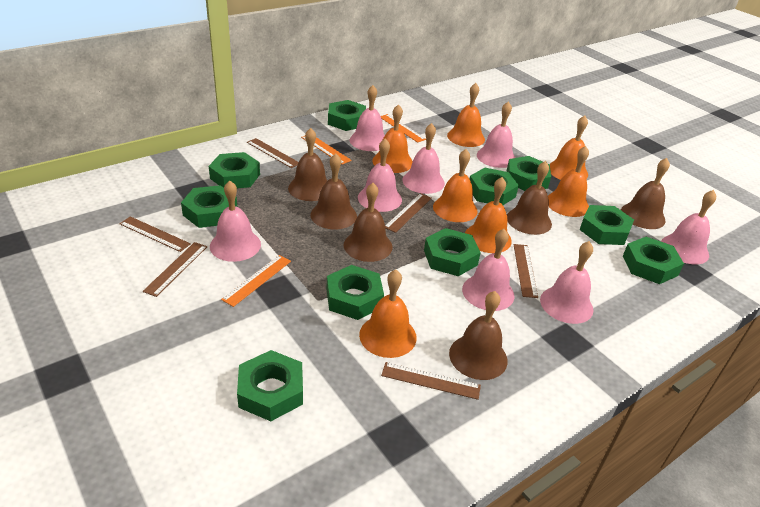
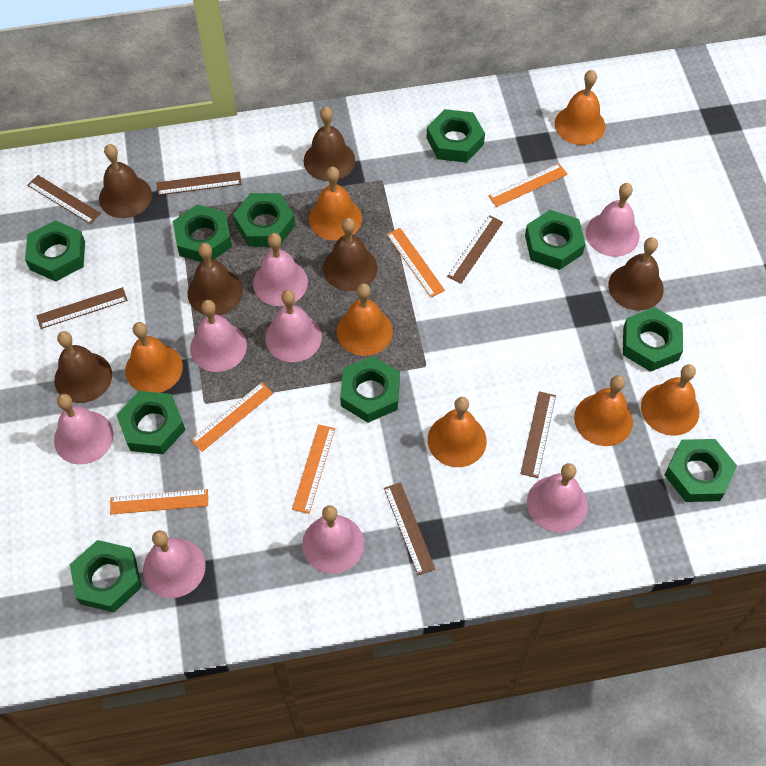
orange ruler: 3 -> 5

